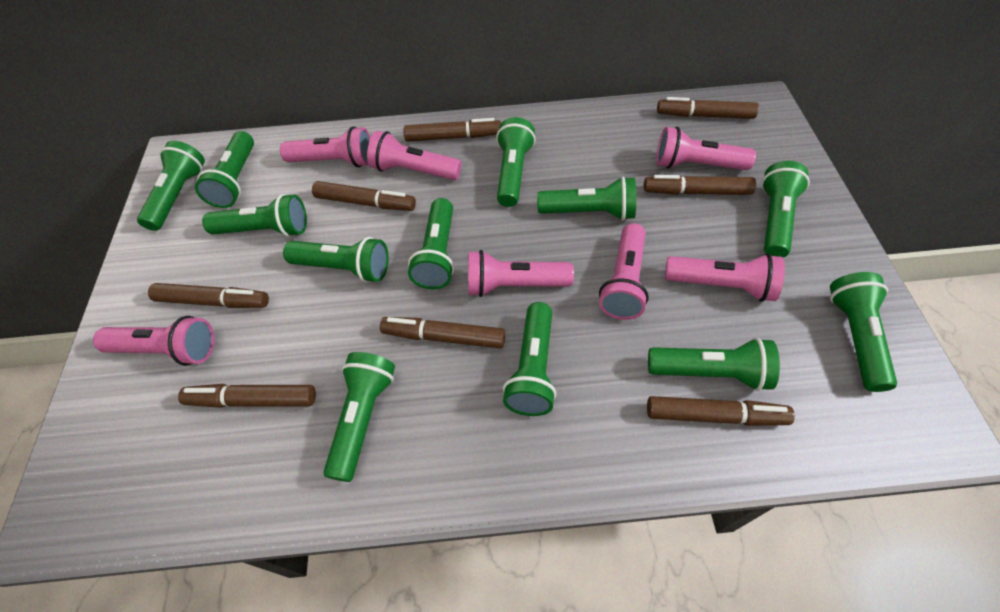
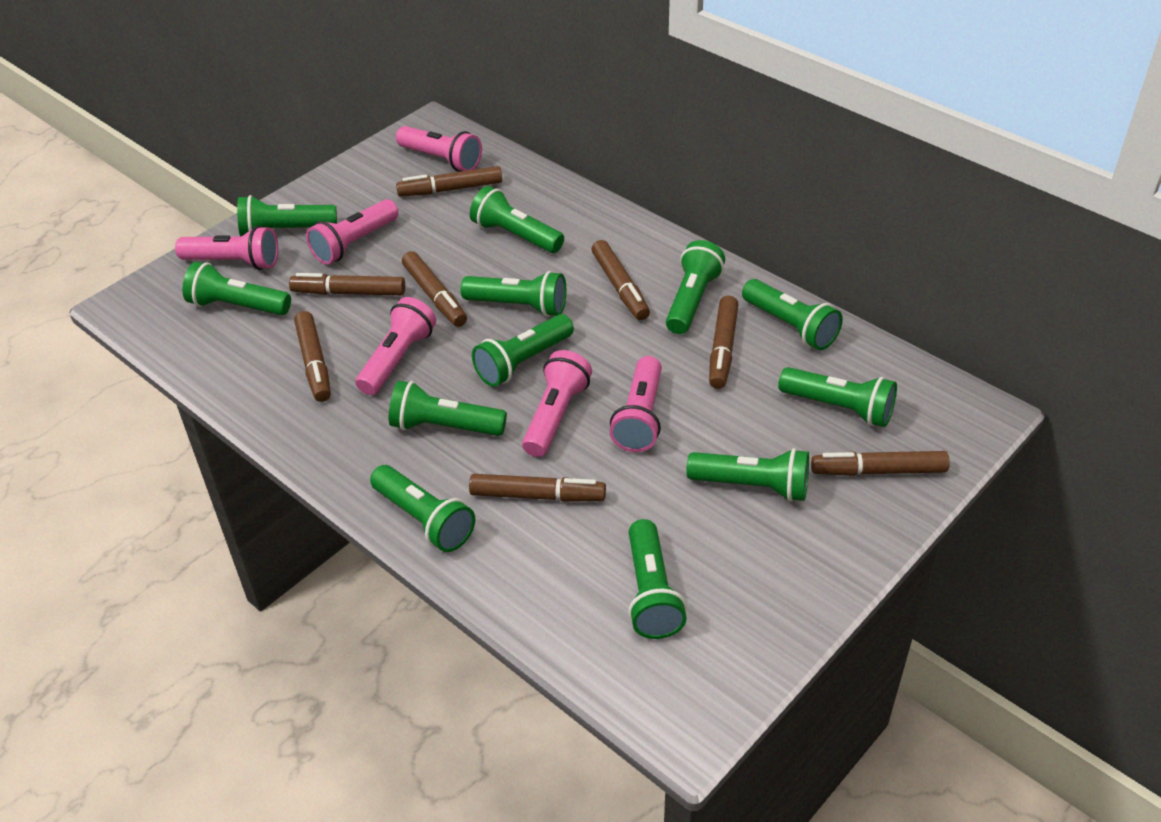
pink flashlight: 7 -> 6

